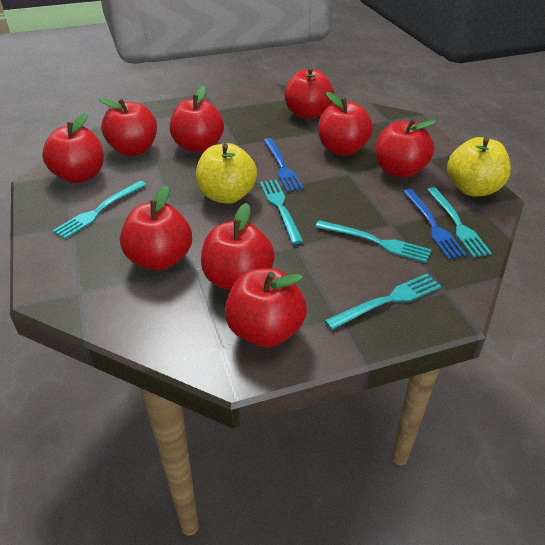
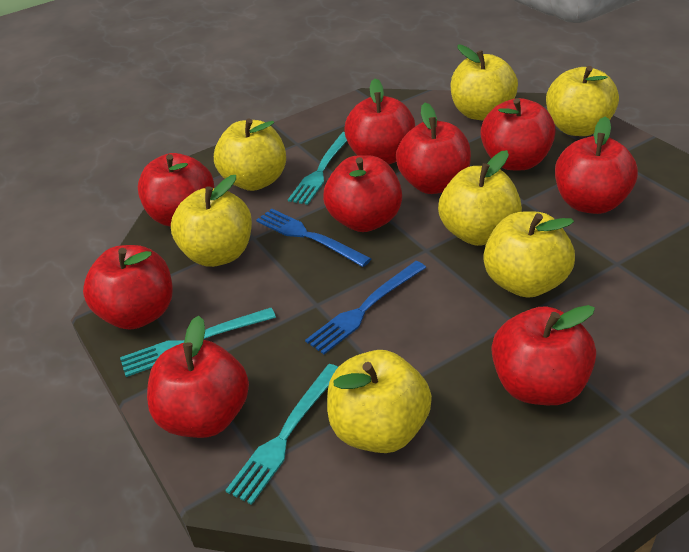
turquoise fork: 5 -> 3
yellow apple: 2 -> 7

